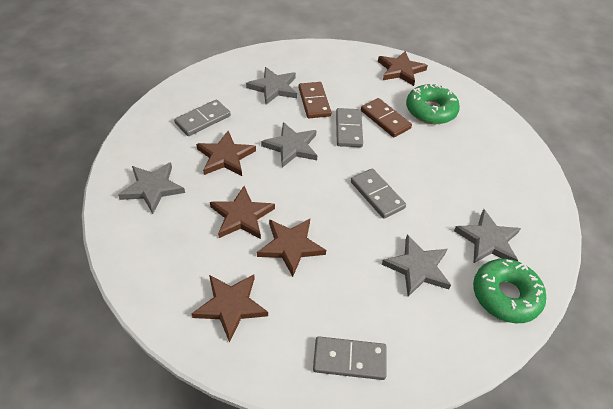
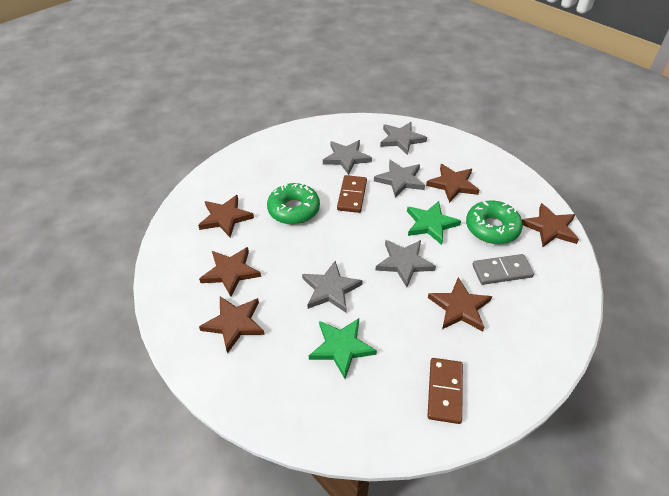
brown star: 5 -> 6
green star: 0 -> 2
grey domino: 4 -> 1

